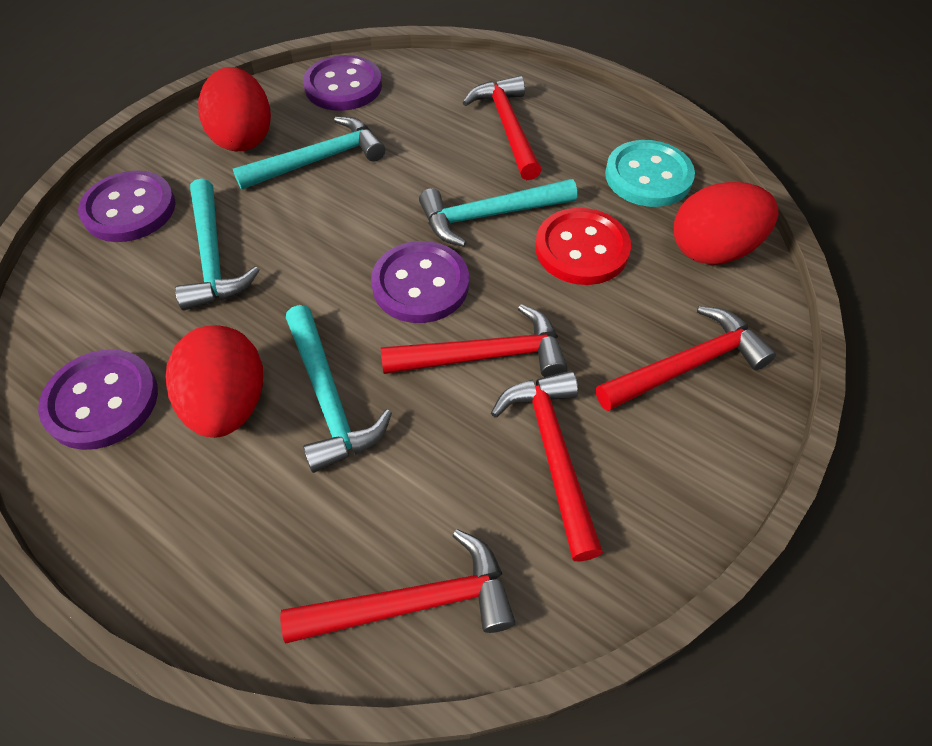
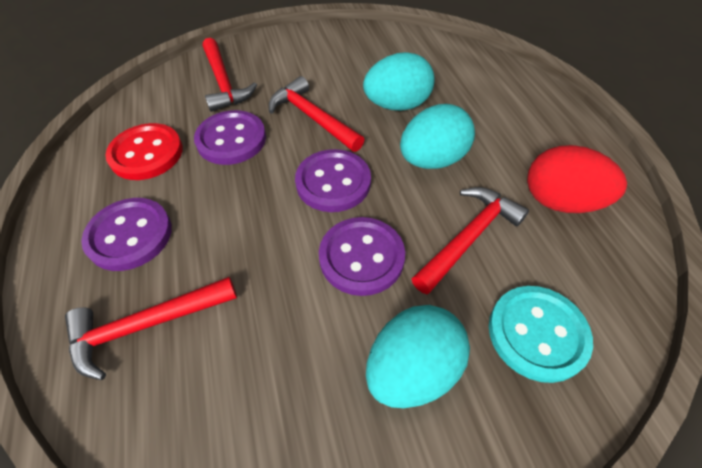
red egg: 3 -> 1
red hammer: 5 -> 4
turquoise egg: 0 -> 3
turquoise hammer: 4 -> 0

